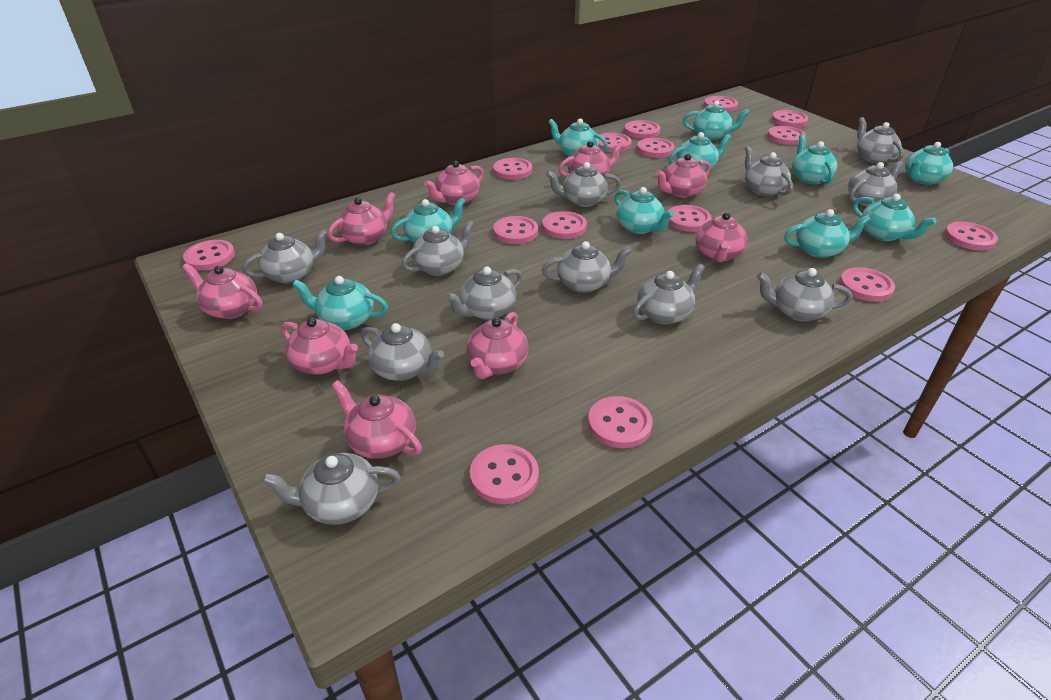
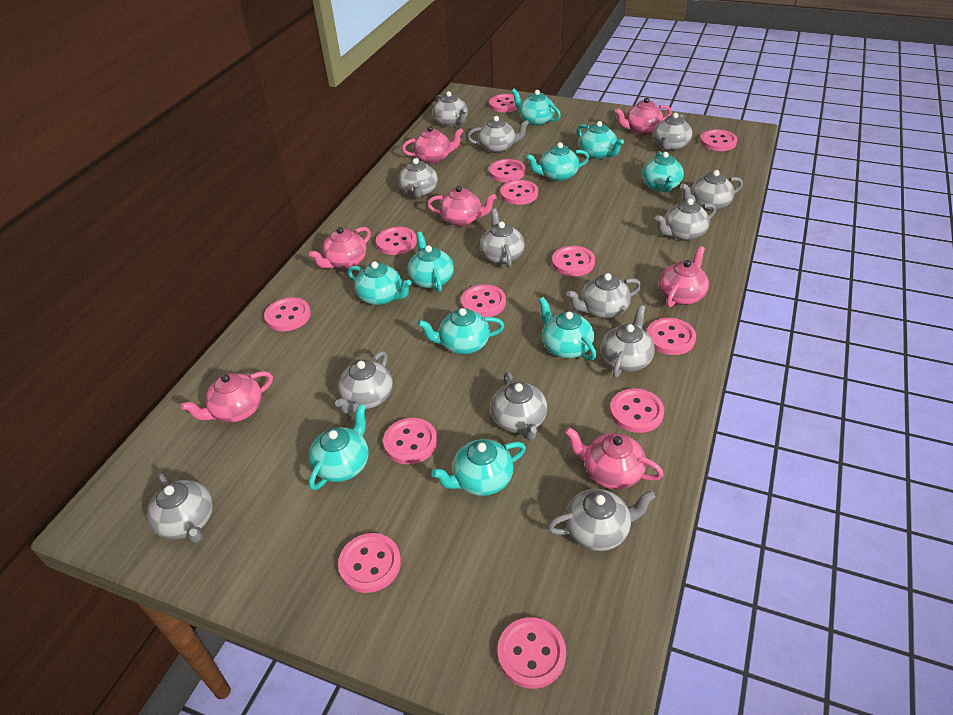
grey teapot: 12 -> 13
pink button: 15 -> 13
pink teapot: 9 -> 7

